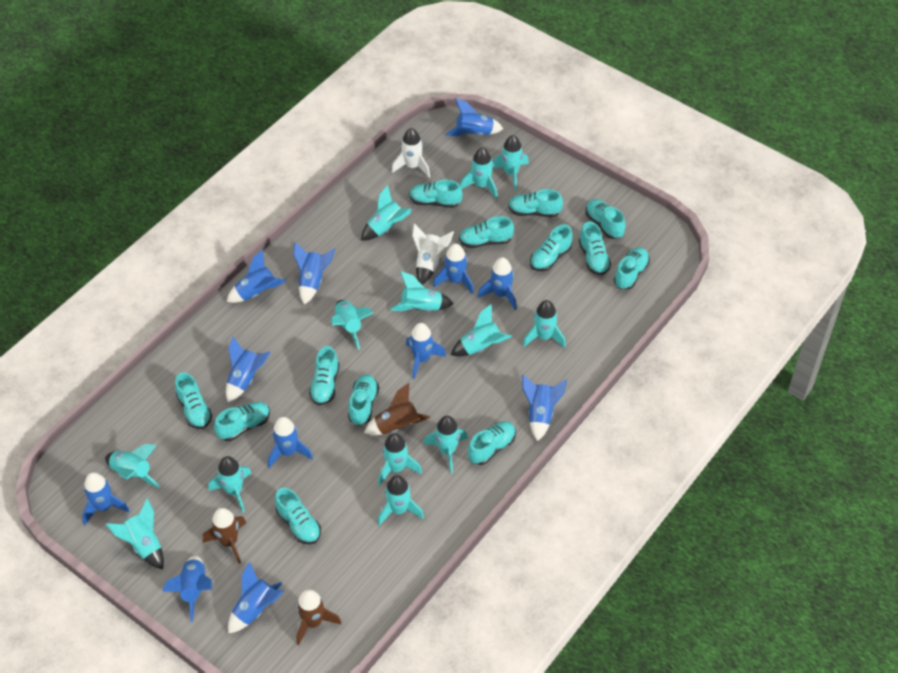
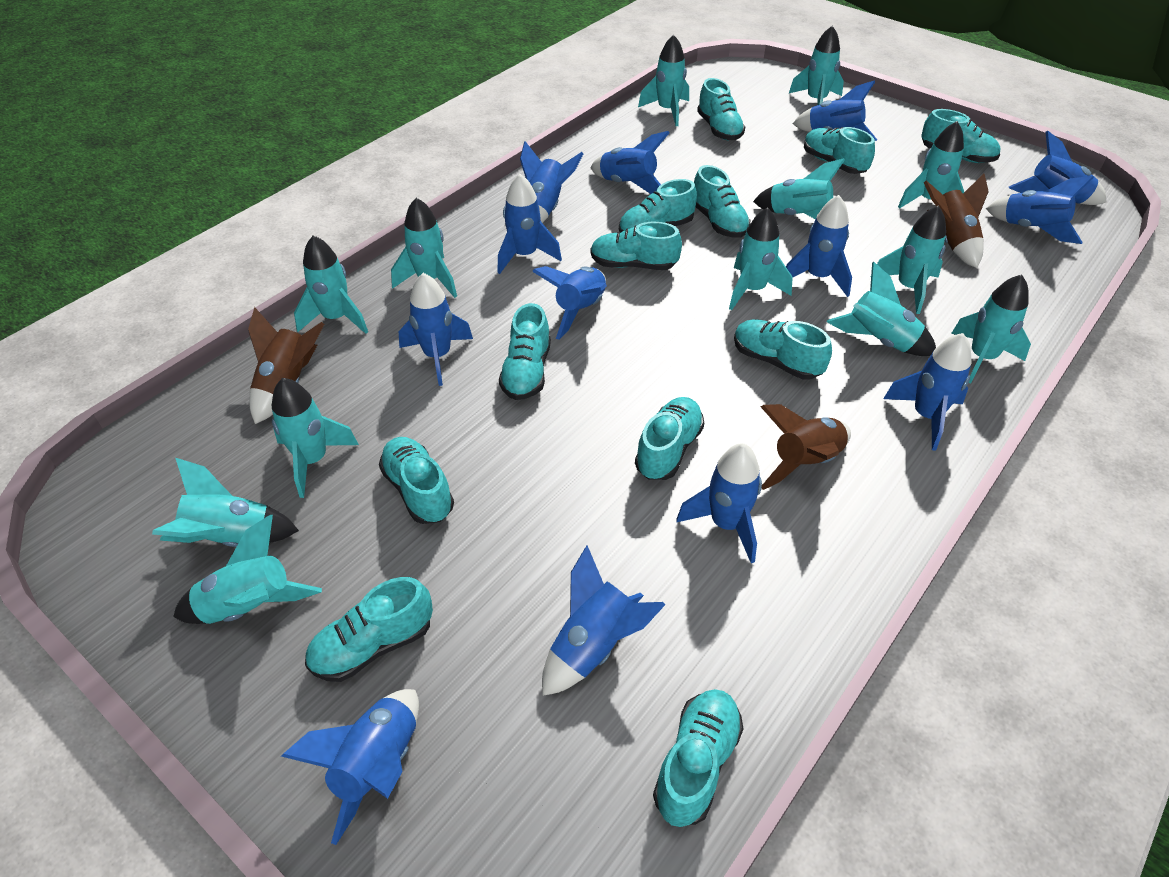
blue rocket: 12 -> 13
turquoise shoe: 13 -> 12
white rocket: 2 -> 0

